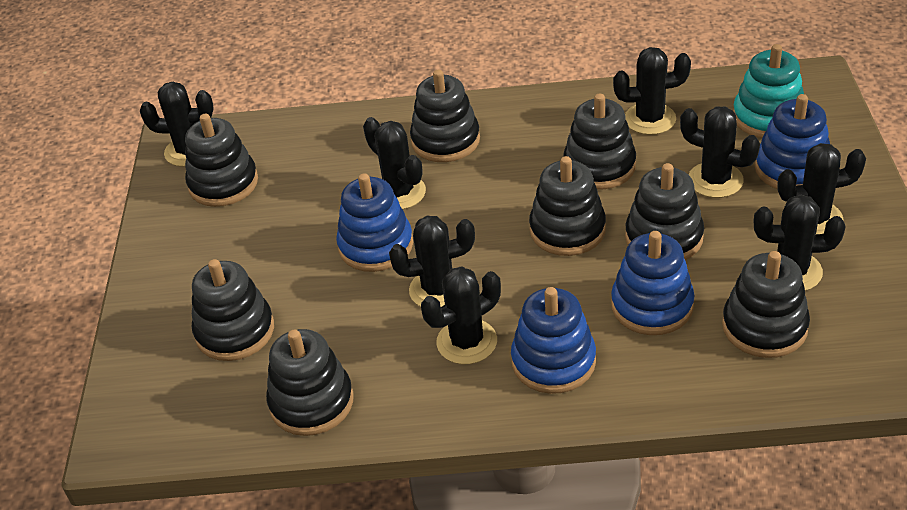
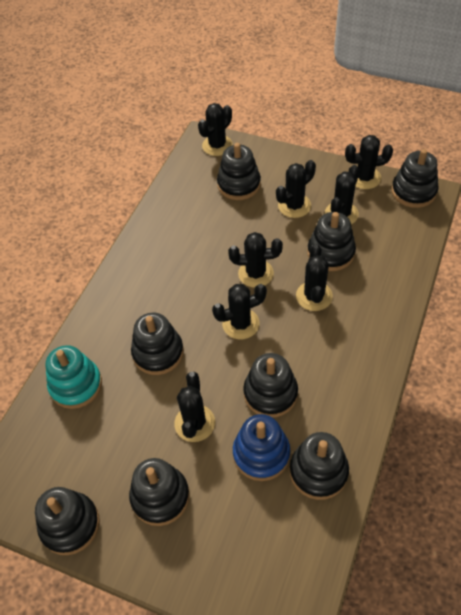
blue stacking toy: 4 -> 1

